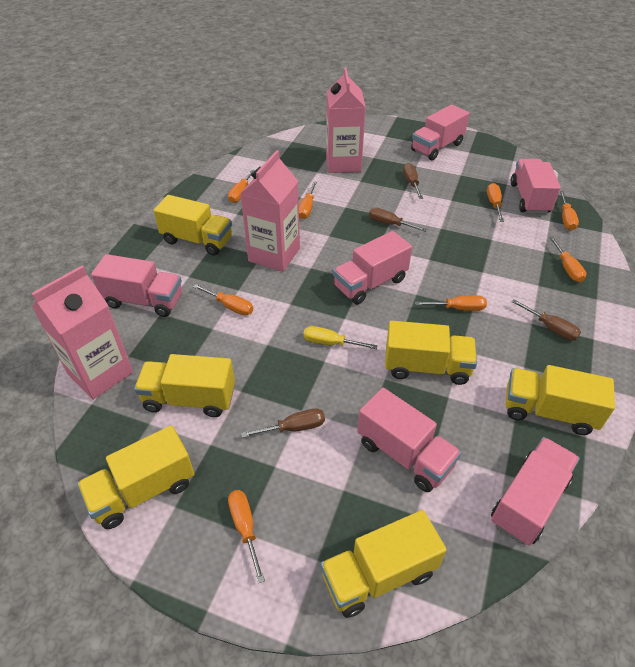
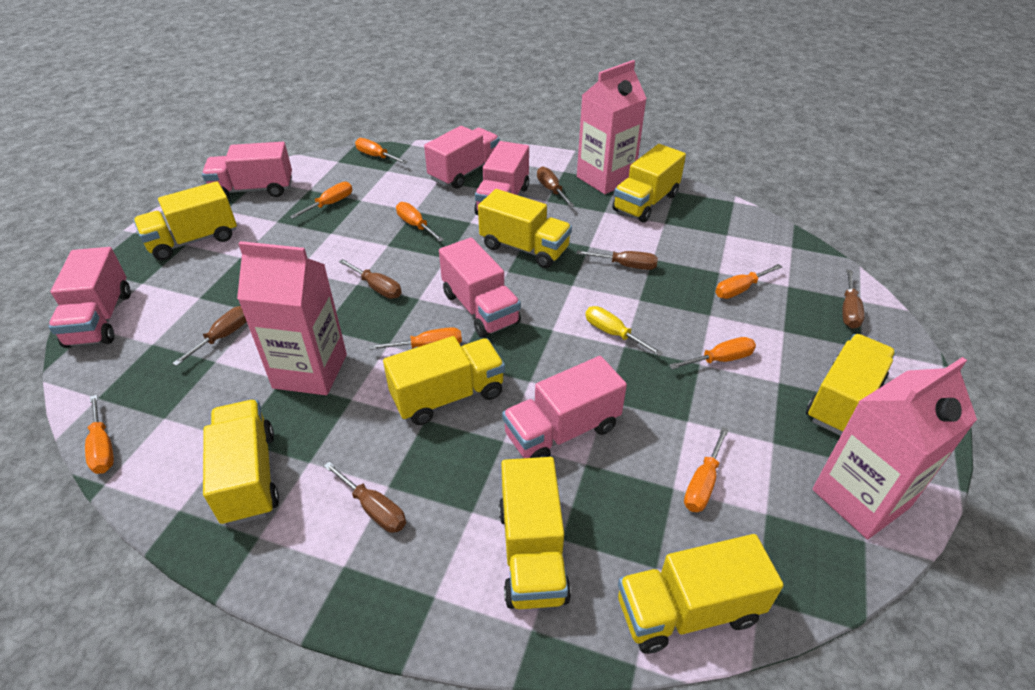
brown screwdriver: 4 -> 6
yellow truck: 6 -> 8

